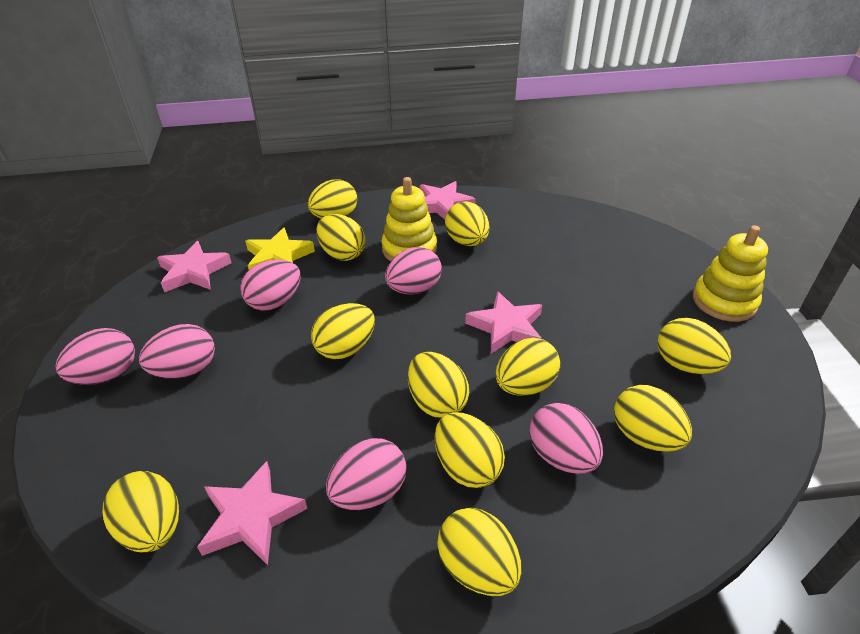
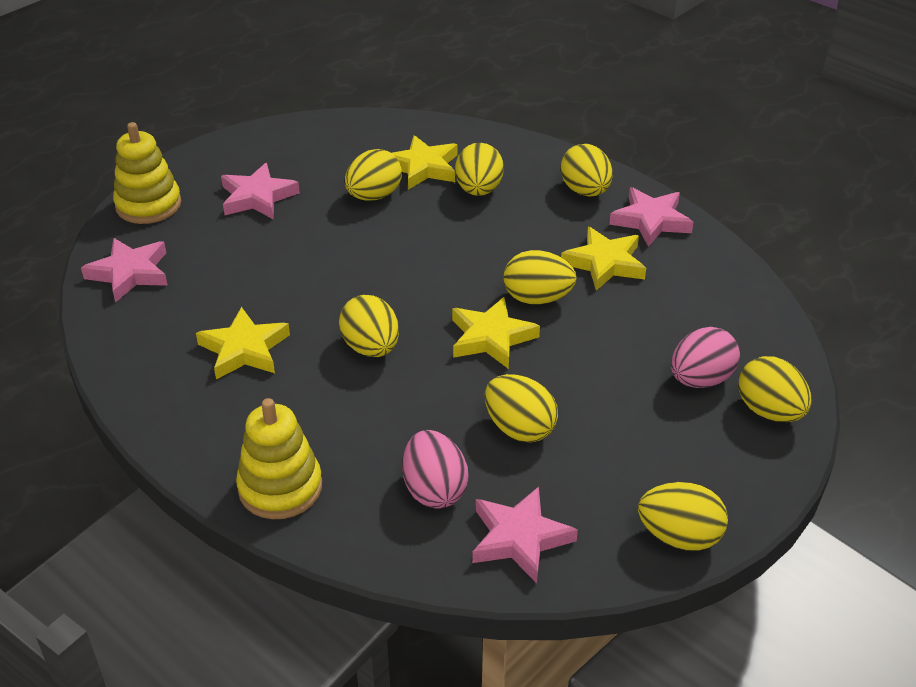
pink egg: 6 -> 2
yellow egg: 11 -> 8
yellow star: 1 -> 4

